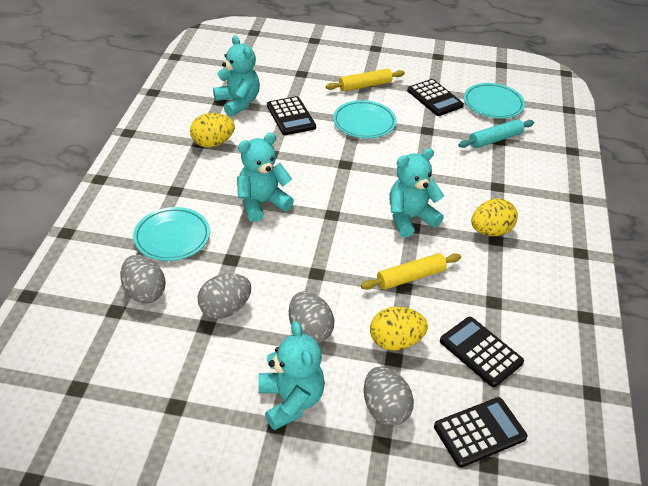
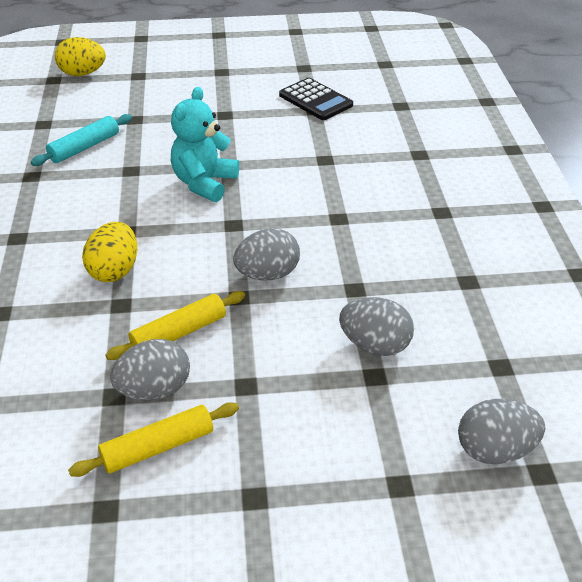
black calculator: 4 -> 1
turquoise plate: 3 -> 0
turquoise teddy bear: 4 -> 1
yellow egg: 3 -> 2

